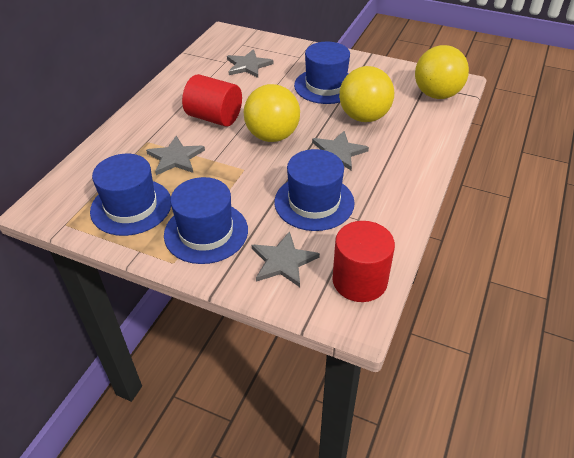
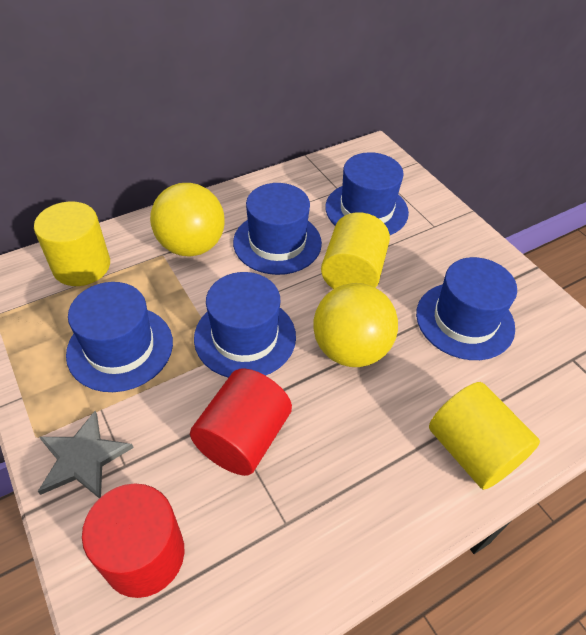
blue hat: 4 -> 5
grey star: 4 -> 1
yellow ball: 3 -> 2
yellow cylinder: 0 -> 3

